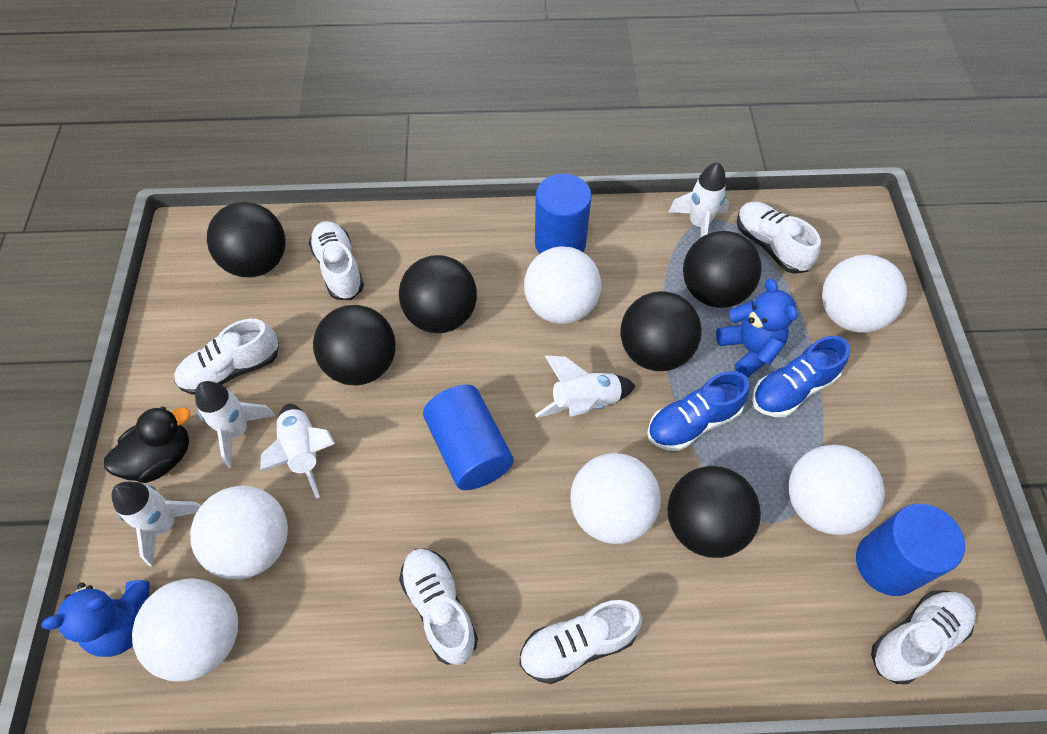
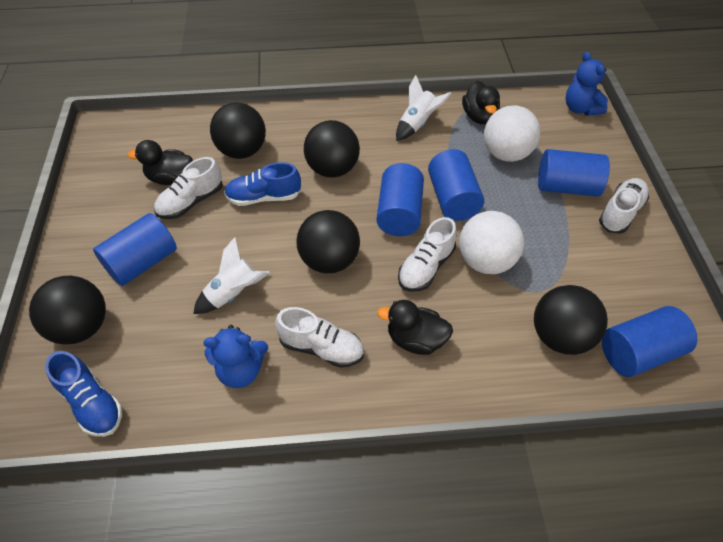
black ball: 6 -> 5
black duck: 1 -> 3
blue cylinder: 3 -> 5
white ball: 6 -> 2
white rocket: 5 -> 2
white shoe: 6 -> 4

